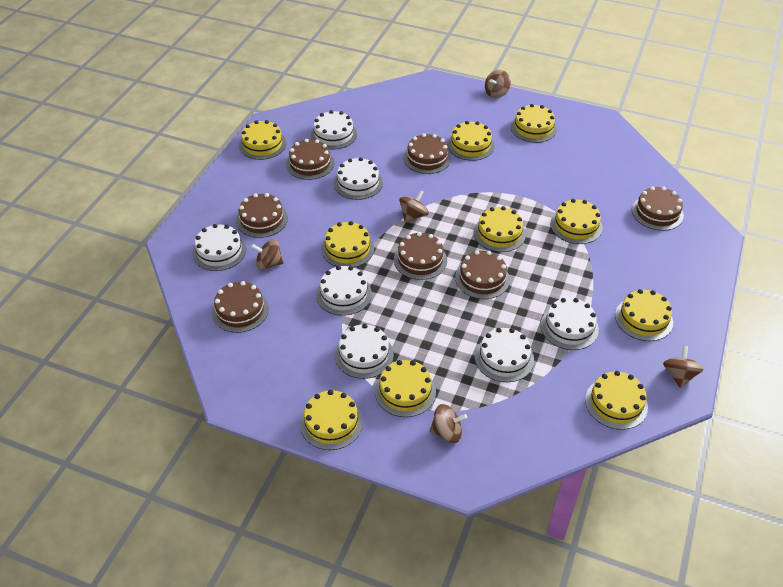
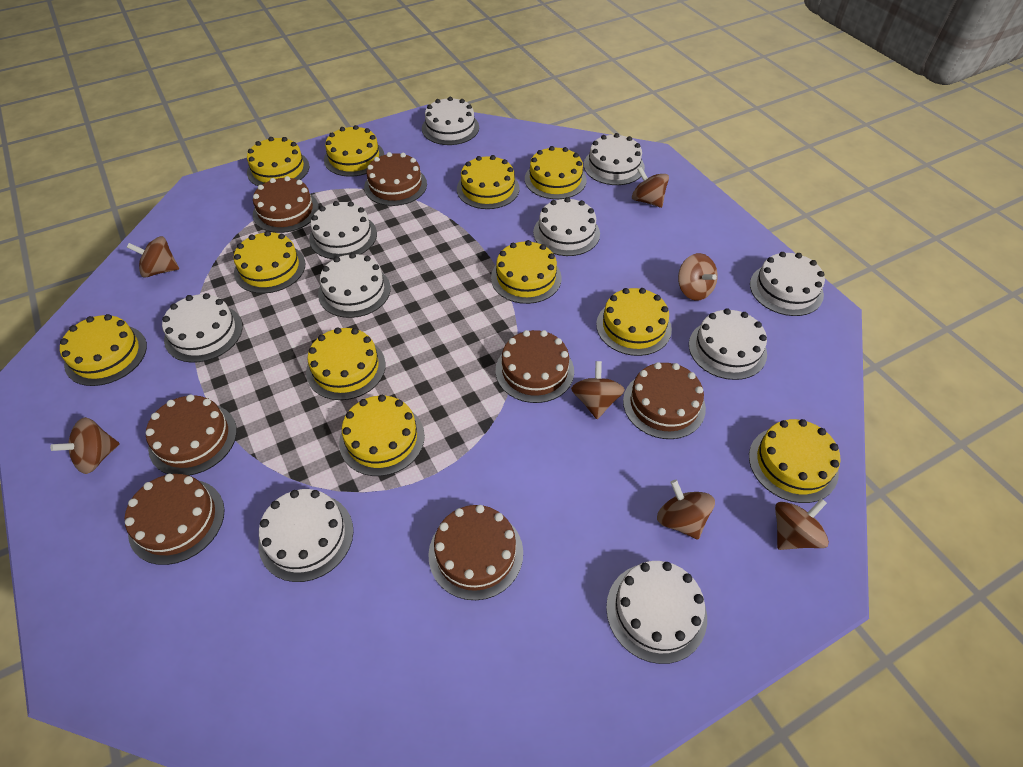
brown spinning top: 5 -> 7
white cake: 7 -> 10
yellow cake: 10 -> 11

